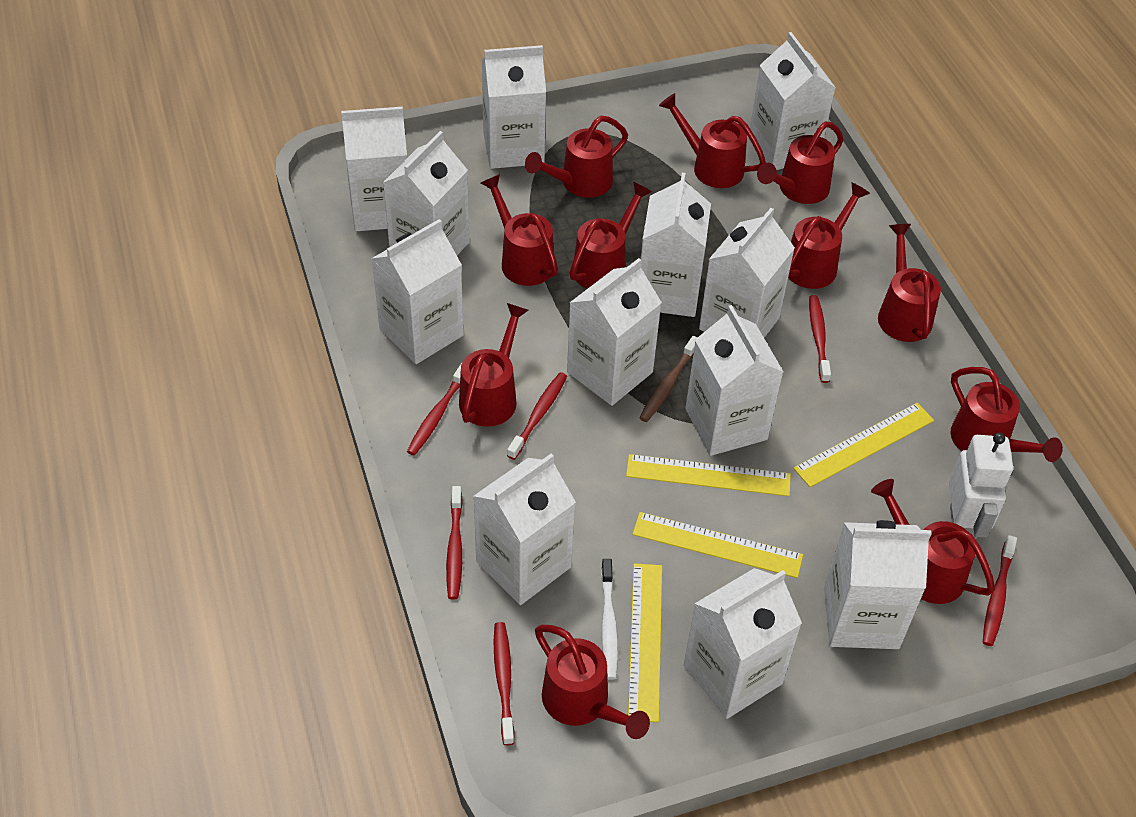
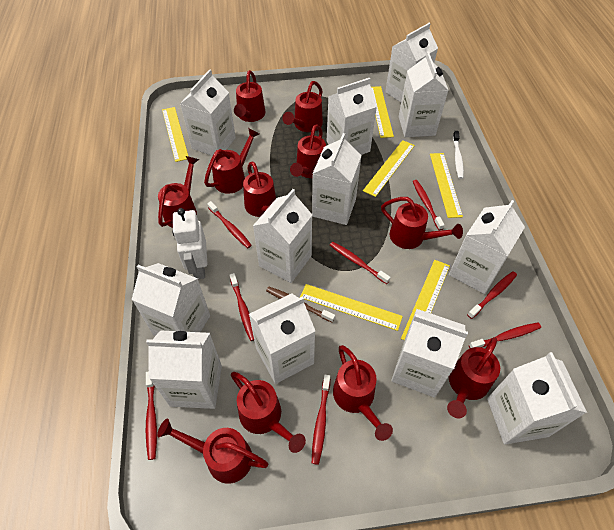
red toothbrush: 6 -> 8
yellow ruler: 4 -> 6

